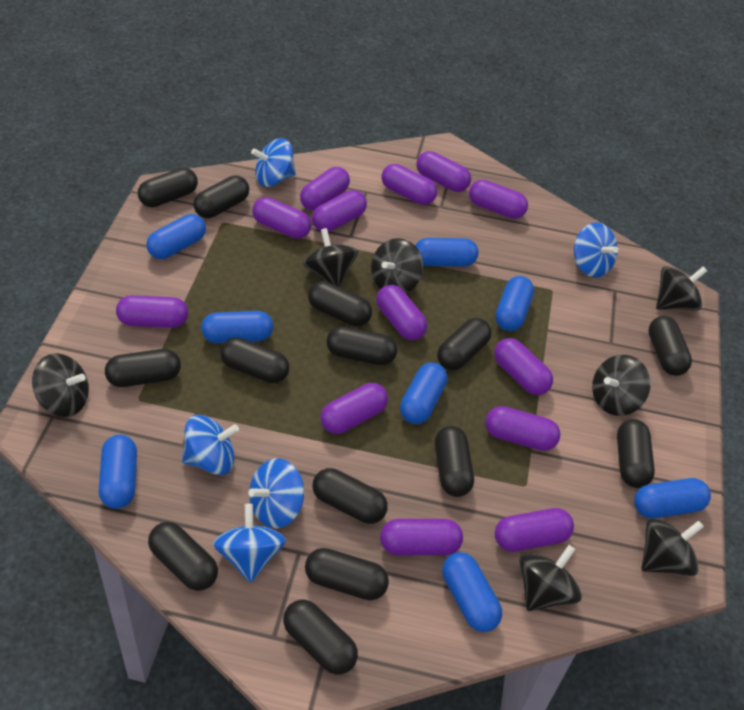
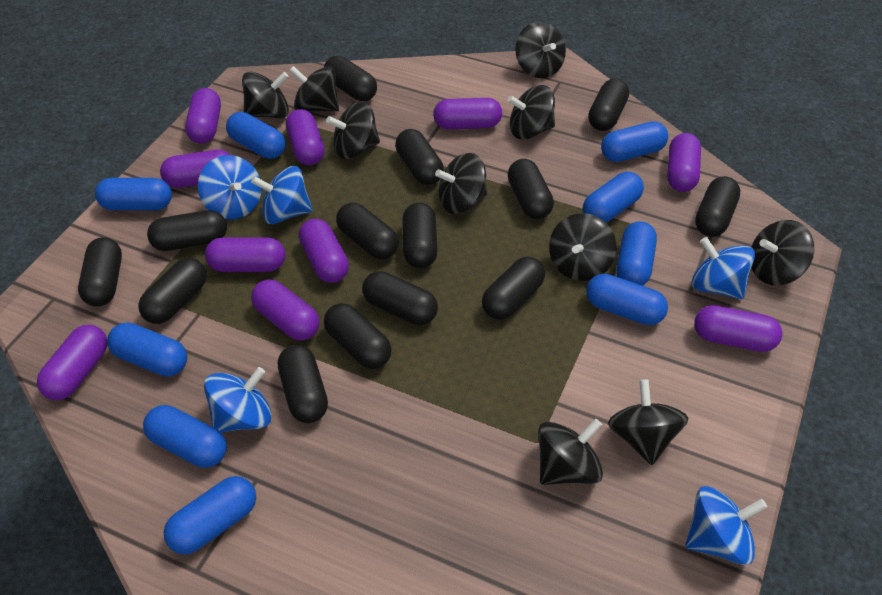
black spinning top: 7 -> 10
blue capsule: 8 -> 9
purple capsule: 13 -> 10

